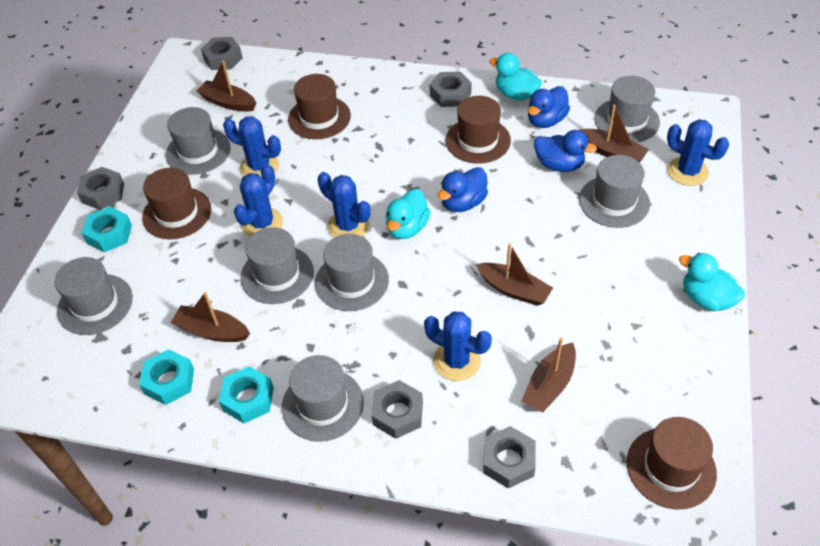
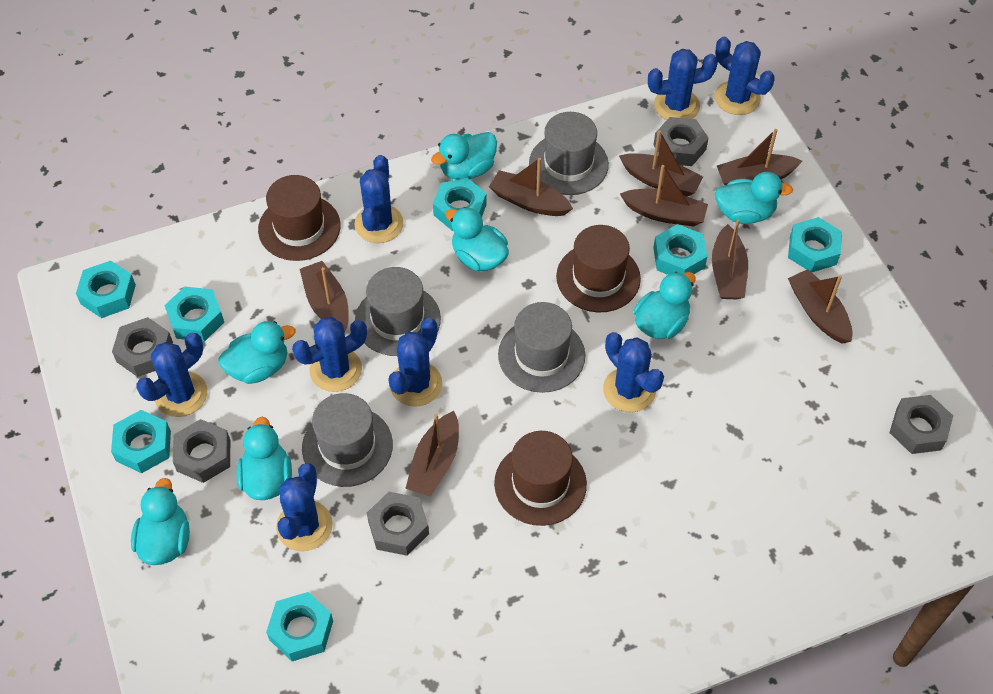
blue cactus: 5 -> 8
blue duck: 3 -> 0
brown boat: 5 -> 8
brown hat: 4 -> 3
grey hat: 7 -> 4
turquoise duck: 3 -> 7
turquoise nut: 3 -> 7

